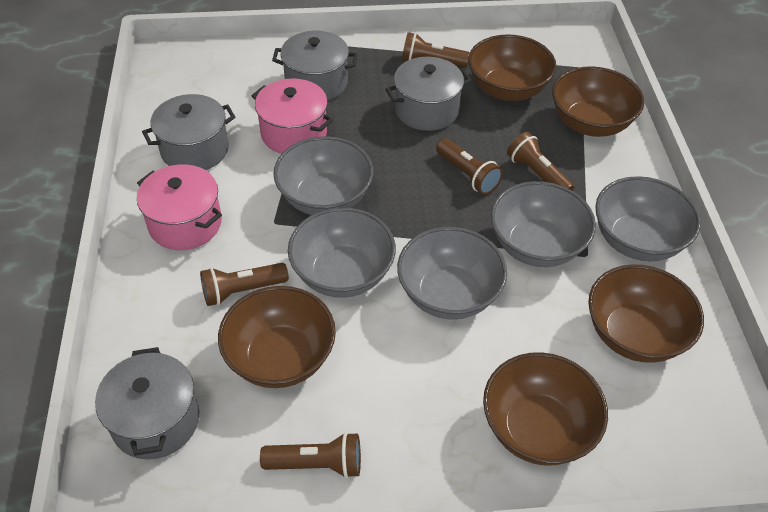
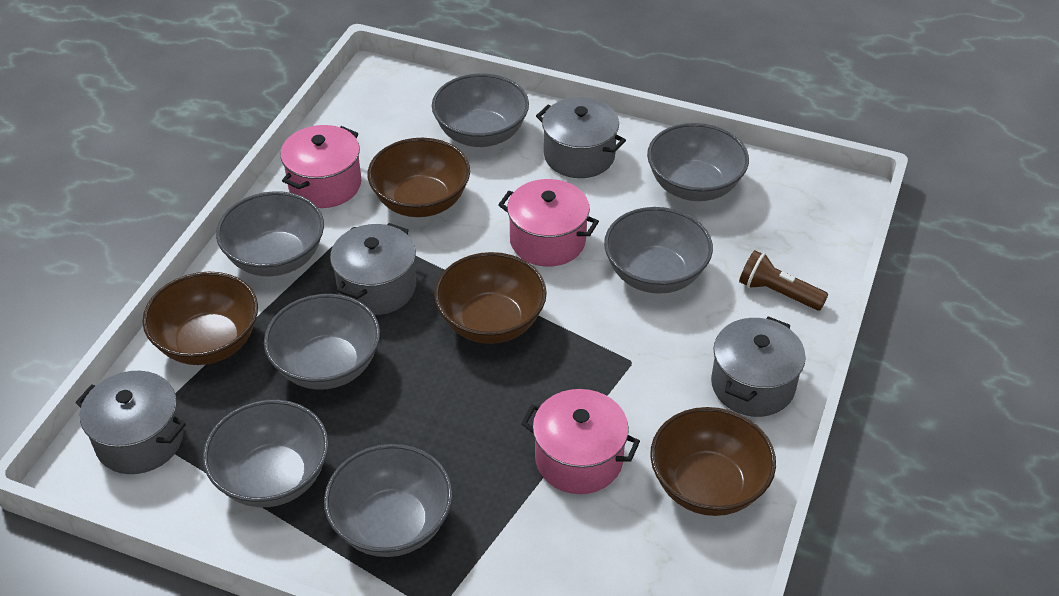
brown bowl: 5 -> 4
brown flashlight: 5 -> 1
grey bowl: 5 -> 7
pink pot: 2 -> 3

